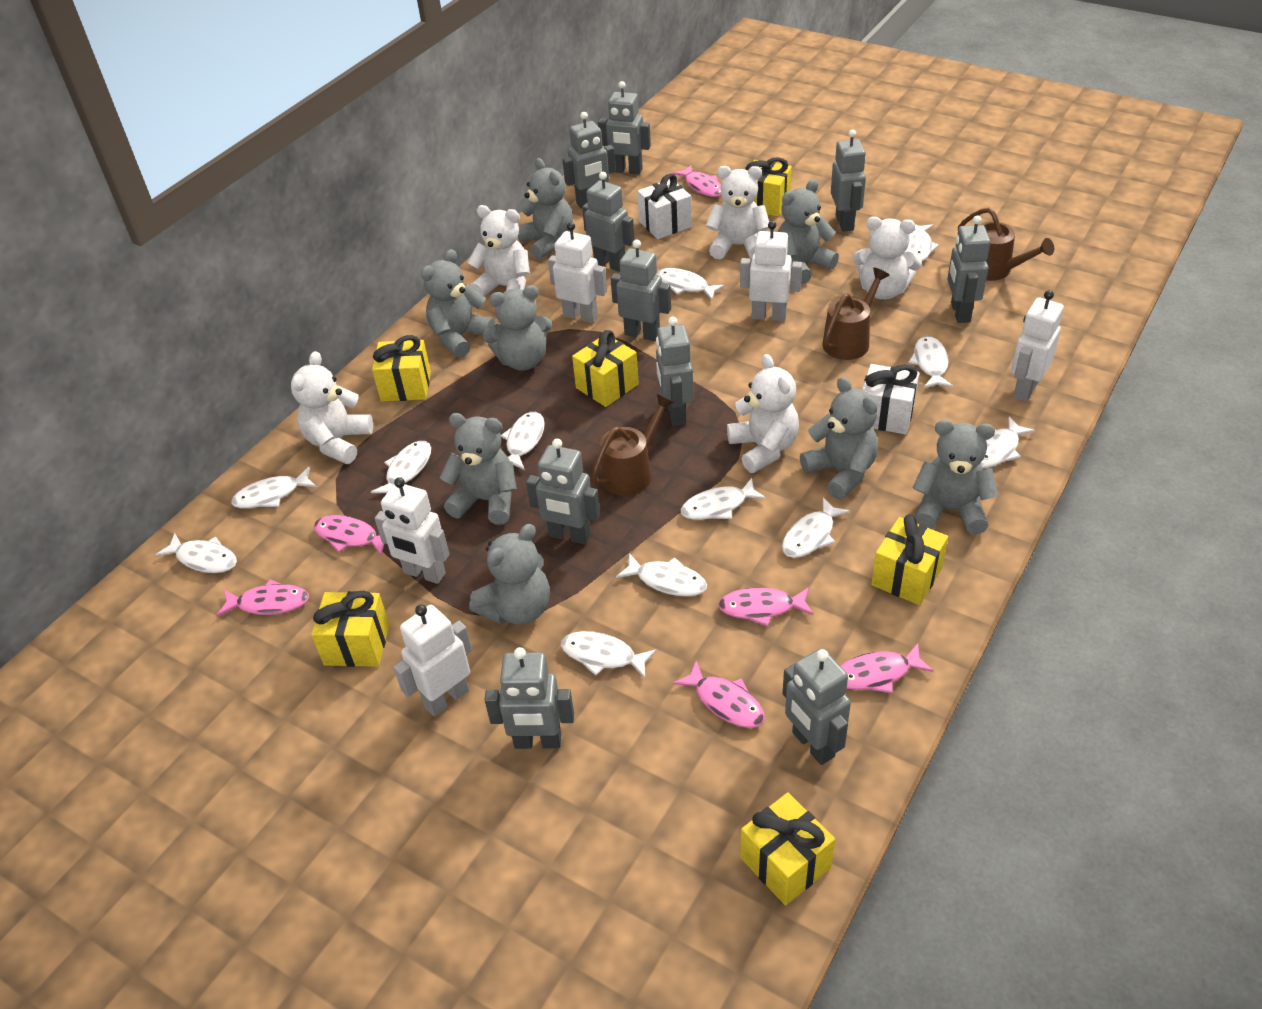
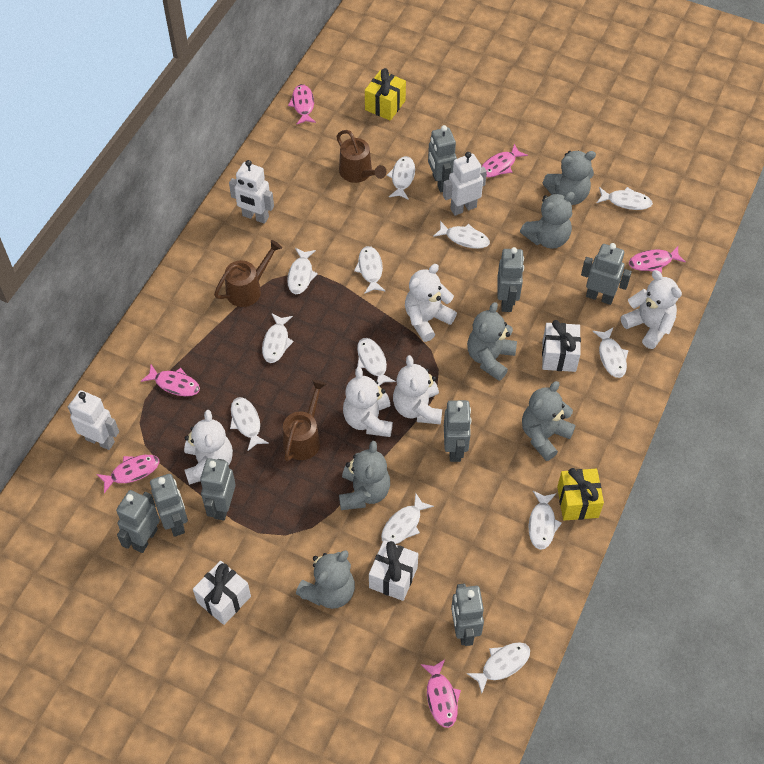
grey robot: 10 -> 8
grey teddy bear: 8 -> 6
white gift: 2 -> 3
white robot: 5 -> 3
yellow gift: 6 -> 2

